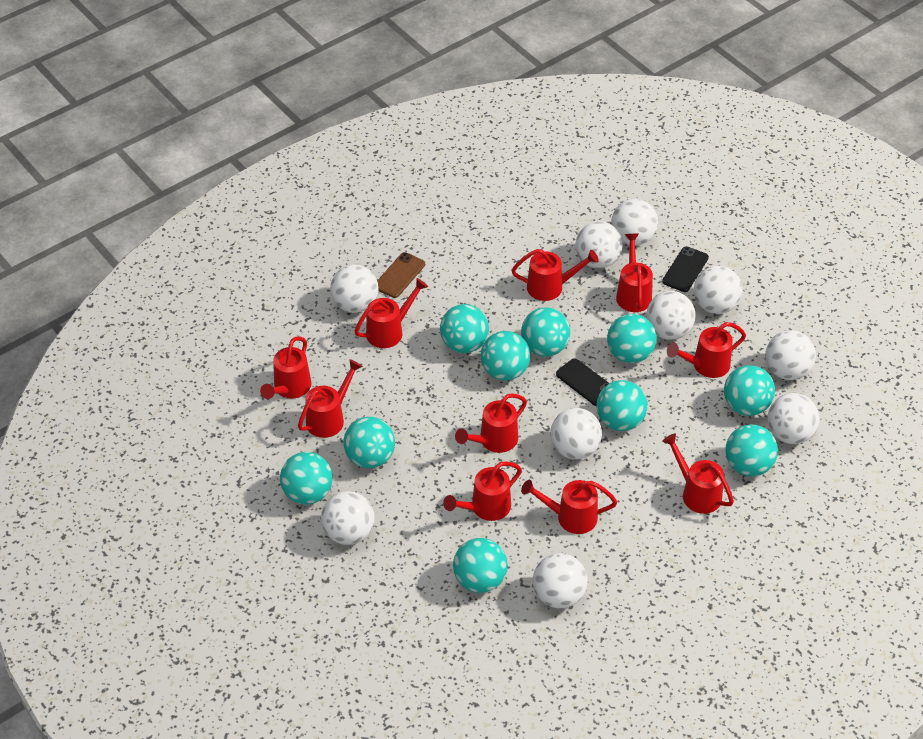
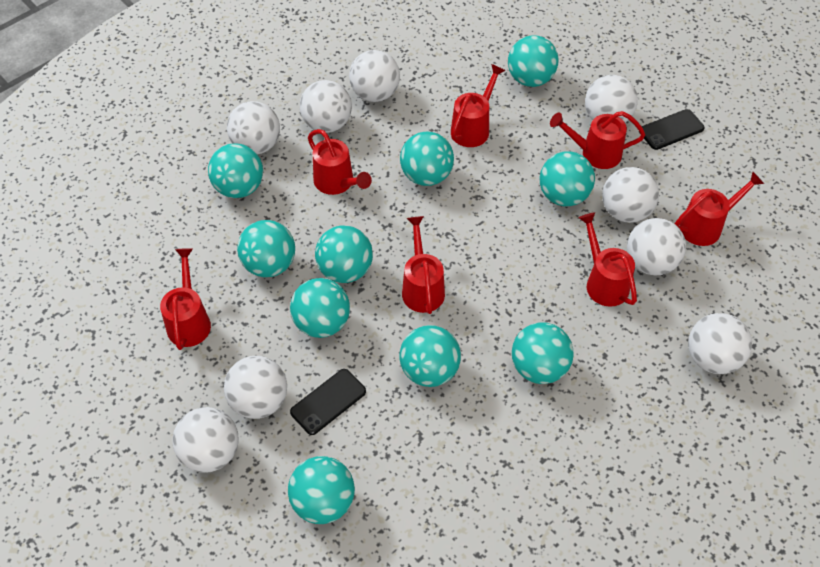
brown phone: 1 -> 0
red watering can: 10 -> 7
white ball: 10 -> 9

